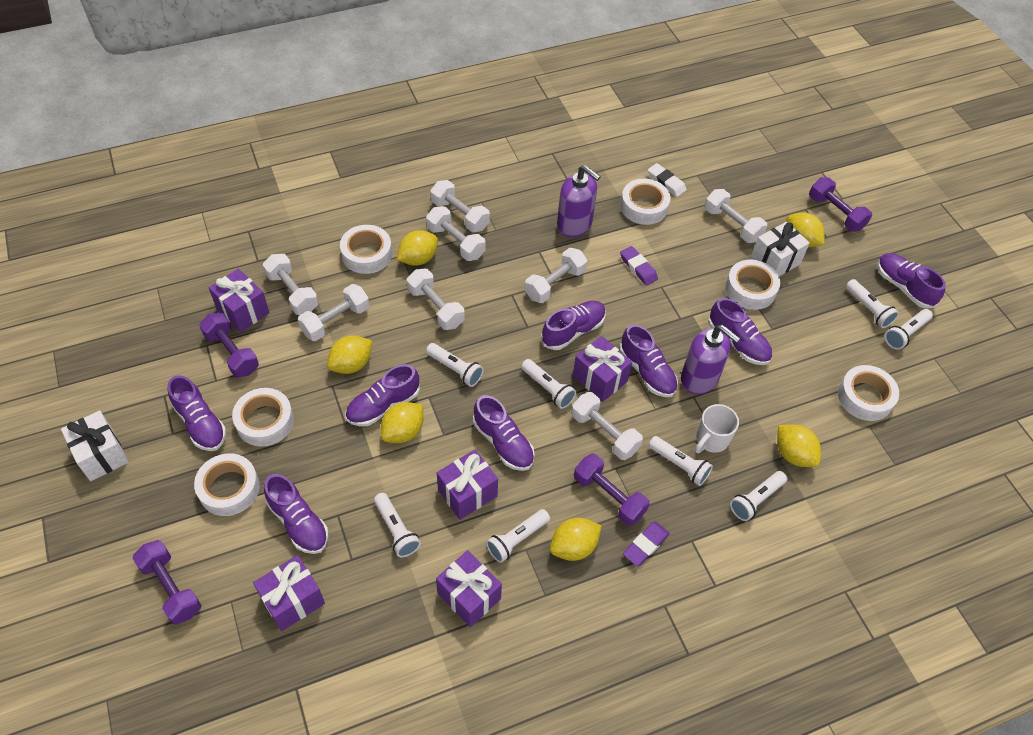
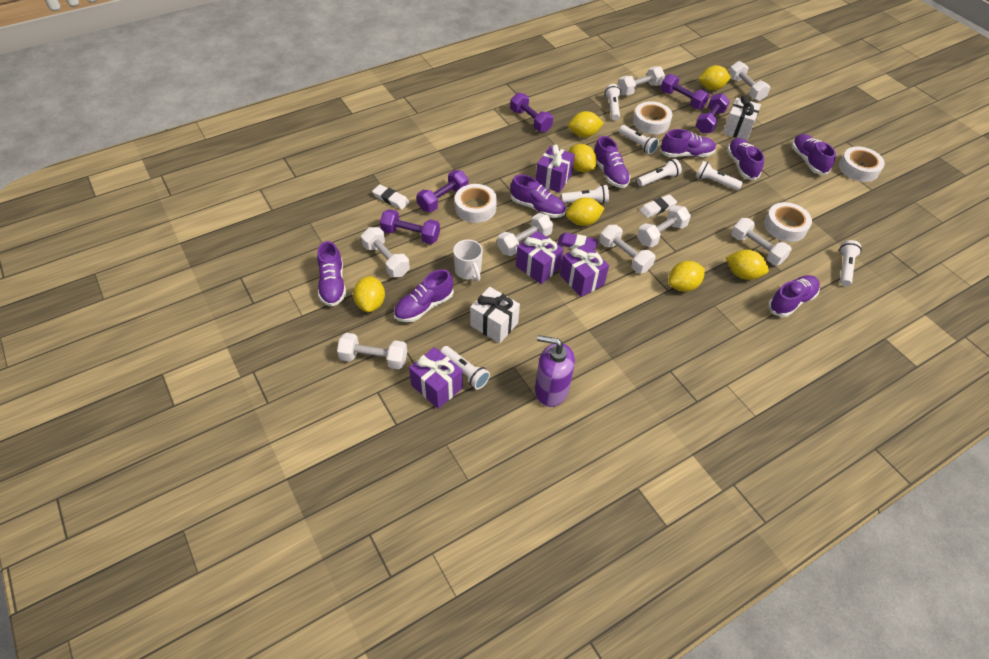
purple dumbbell: 4 -> 5
purple eraser: 2 -> 1
purple gift: 5 -> 4
purple soap dispenser: 2 -> 1
white eraser: 1 -> 2
white flashlight: 8 -> 7
white tape: 6 -> 4
yellow lemon: 6 -> 7

